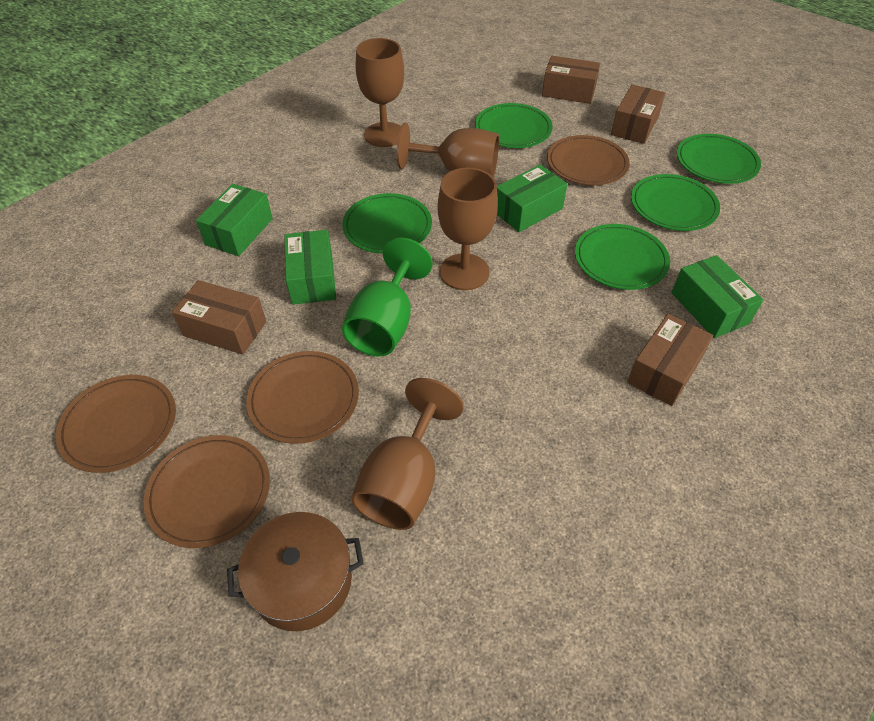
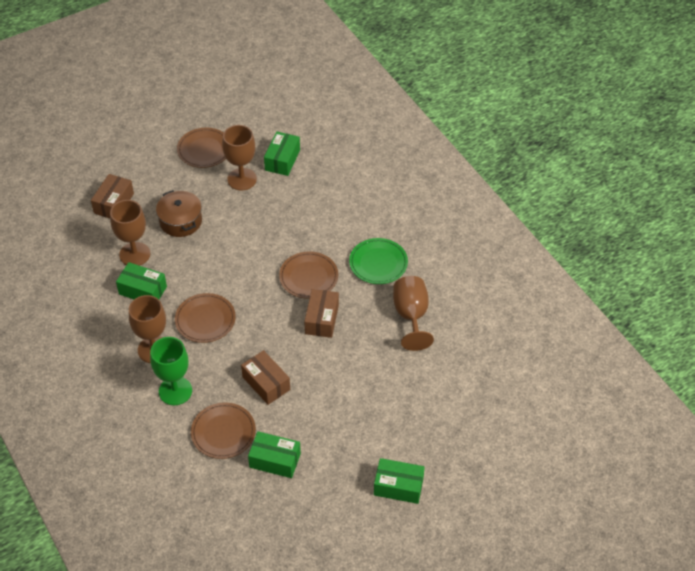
brown box: 4 -> 3
green plate: 5 -> 1

